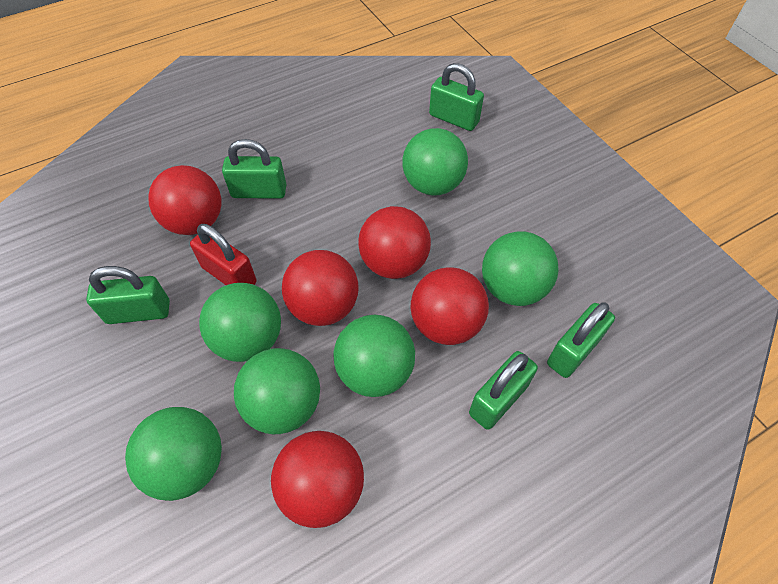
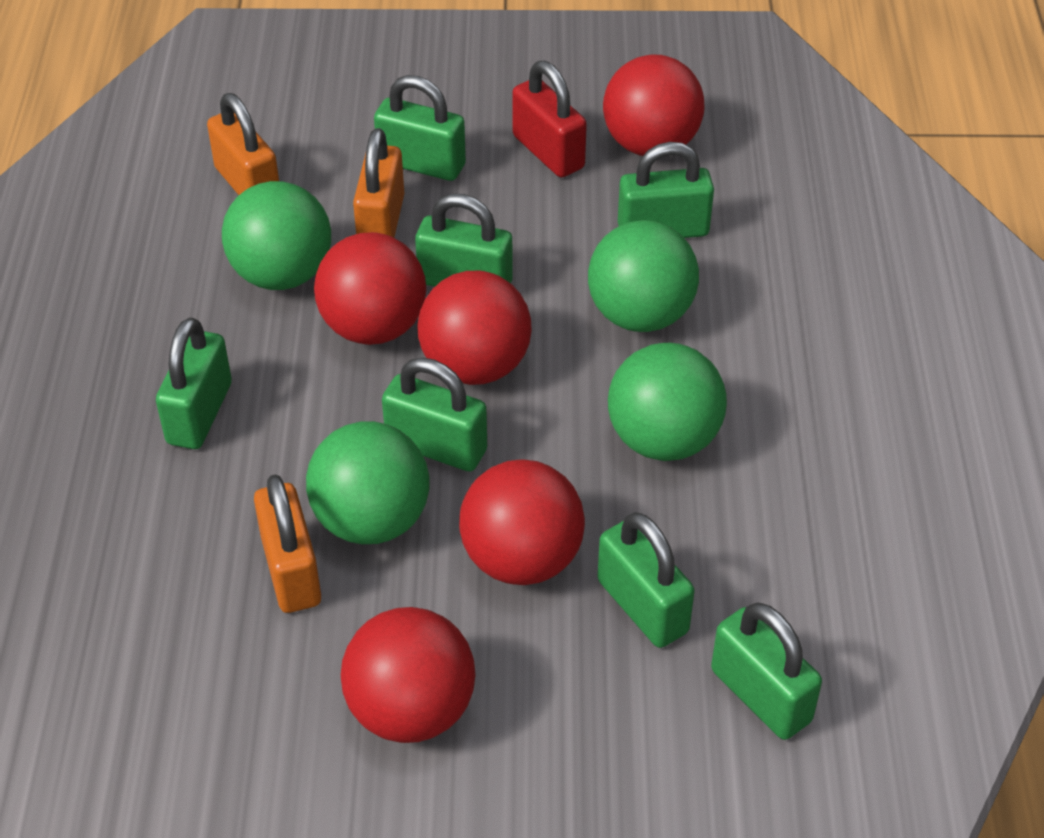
green ball: 6 -> 4
green padlock: 5 -> 7
orange padlock: 0 -> 3

